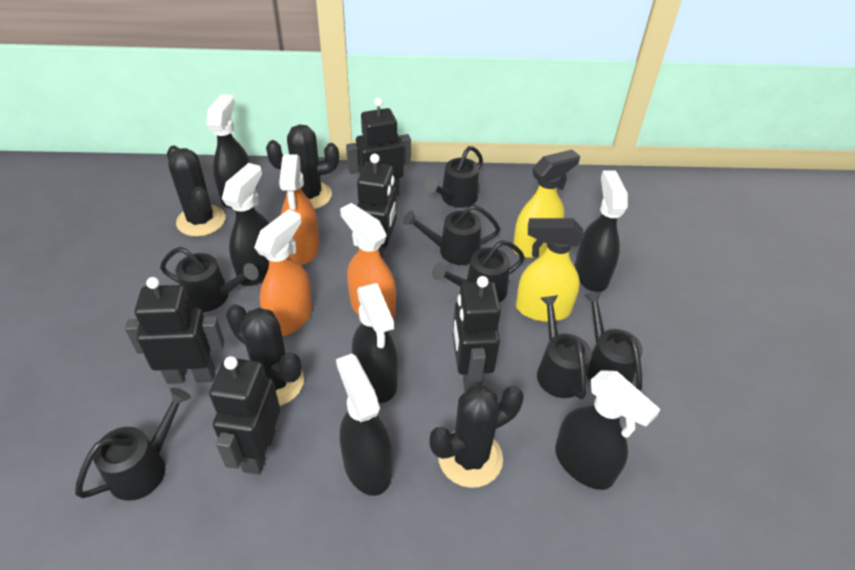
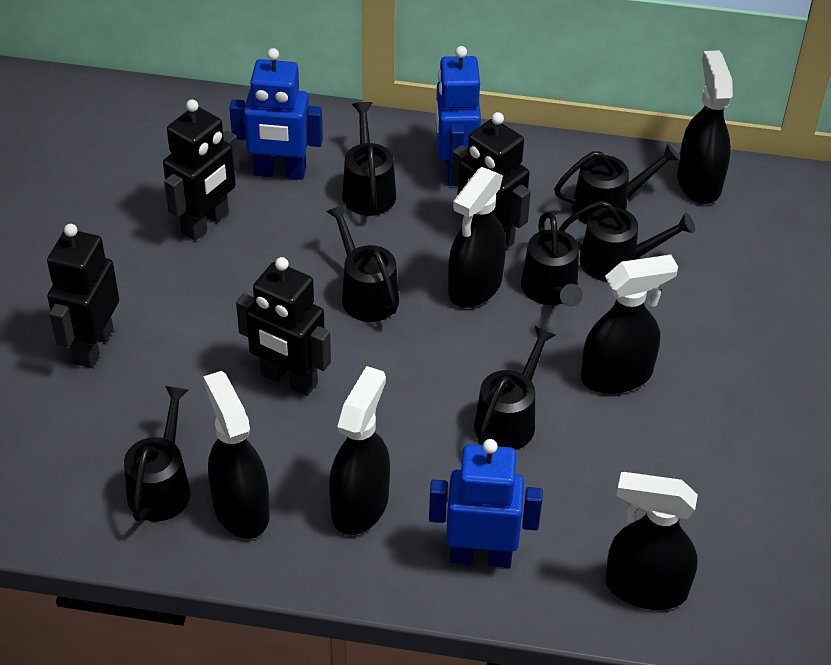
black cactus: 4 -> 0
black robot: 5 -> 4
blue robot: 0 -> 3
orange spray bottle: 3 -> 0
yellow spray bottle: 2 -> 0

